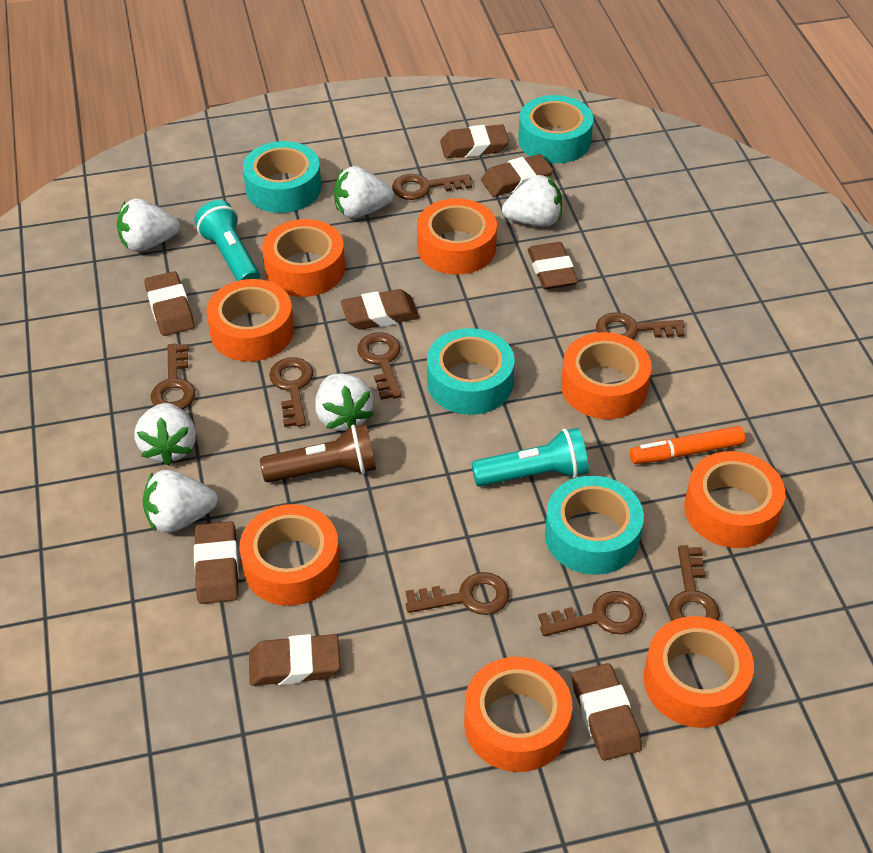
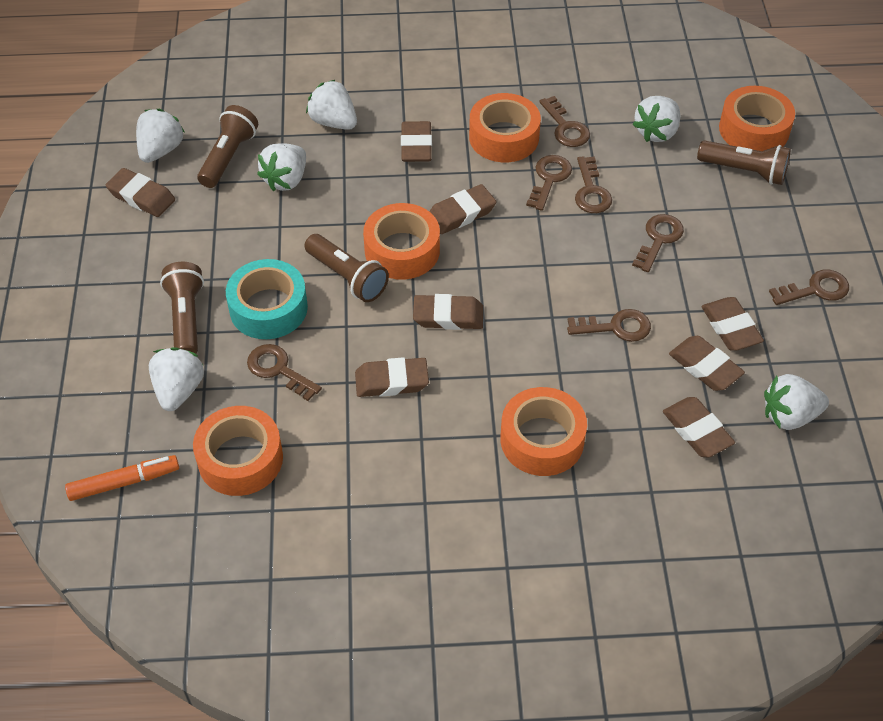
brown flashlight: 1 -> 4
brown key: 8 -> 7
orange tape: 8 -> 5
turquoise flashlight: 2 -> 0
turquoise tape: 4 -> 1

